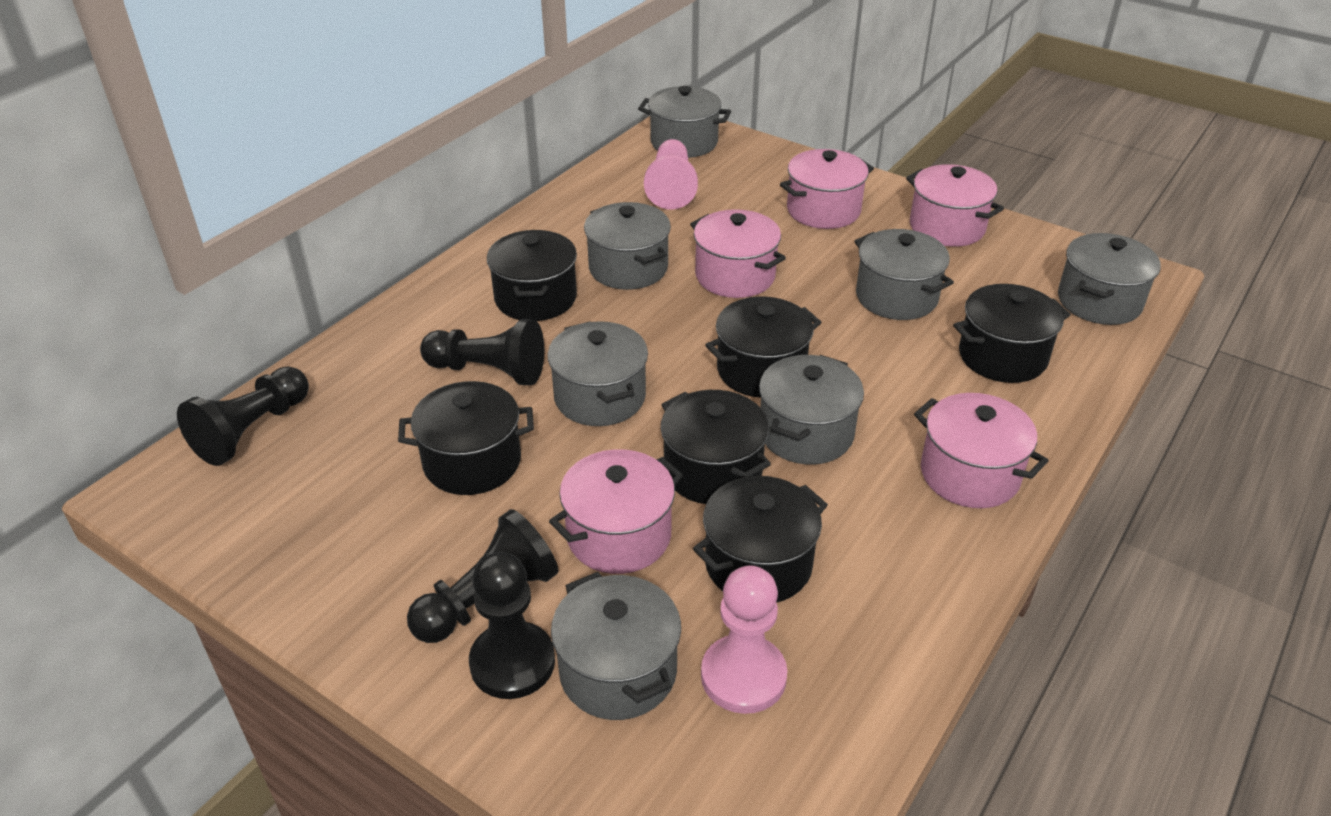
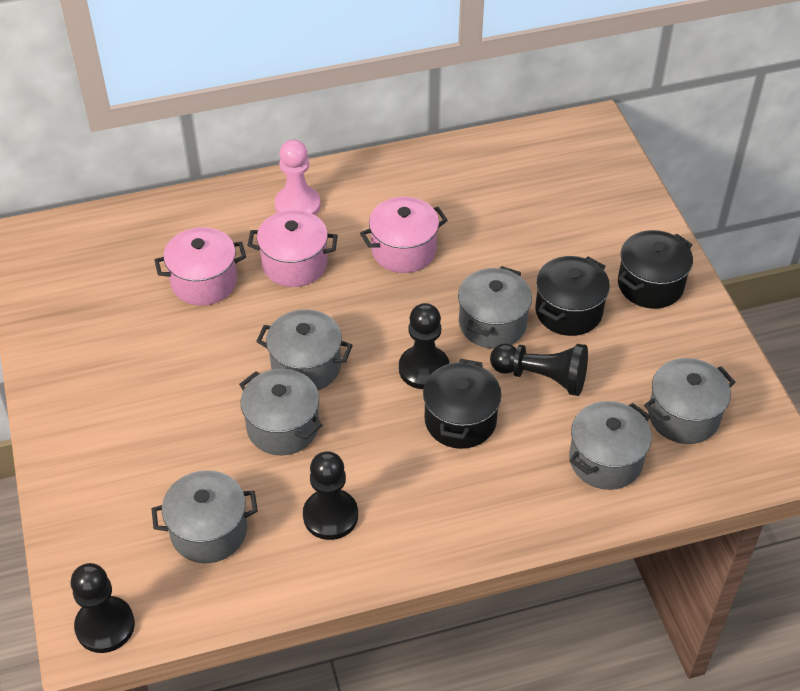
black pot: 6 -> 3
grey pot: 7 -> 6
pink pawn: 2 -> 1
pink pot: 5 -> 3

